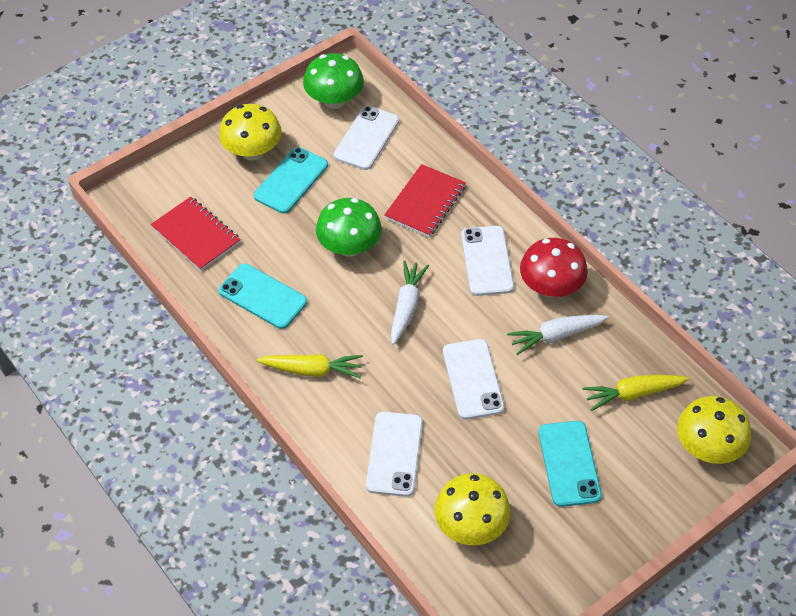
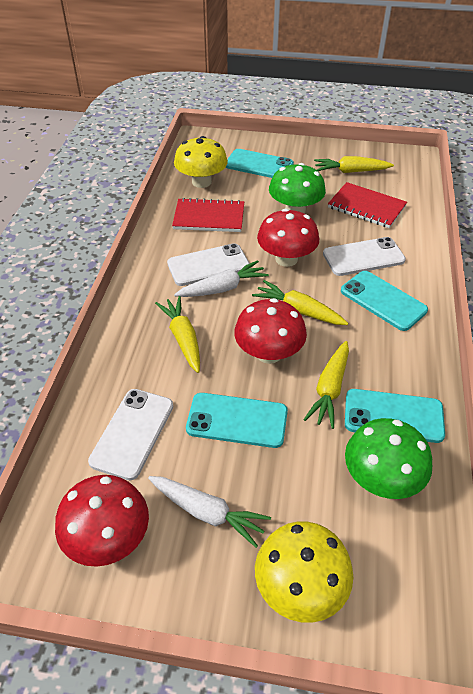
red mushroom: 1 -> 3
turquoise phone: 3 -> 4
white phone: 4 -> 3
yellow carrot: 2 -> 4
yellow mushroom: 3 -> 2

